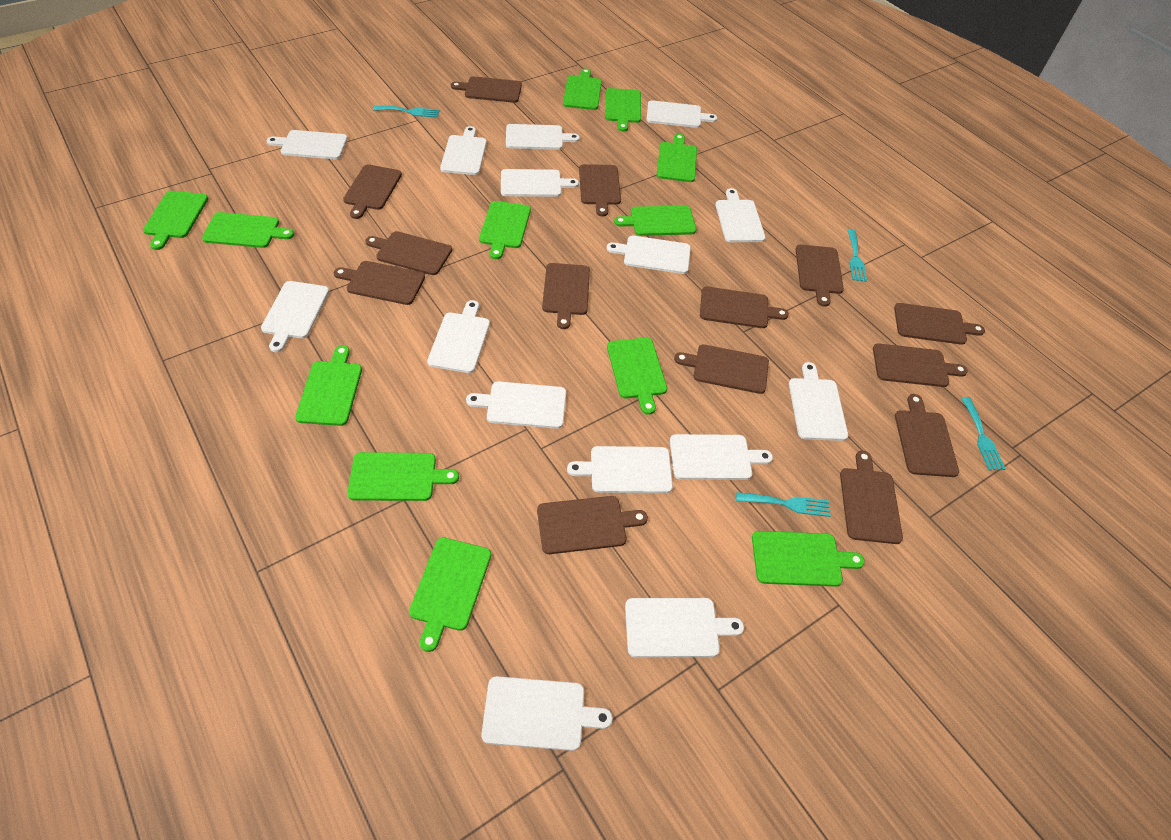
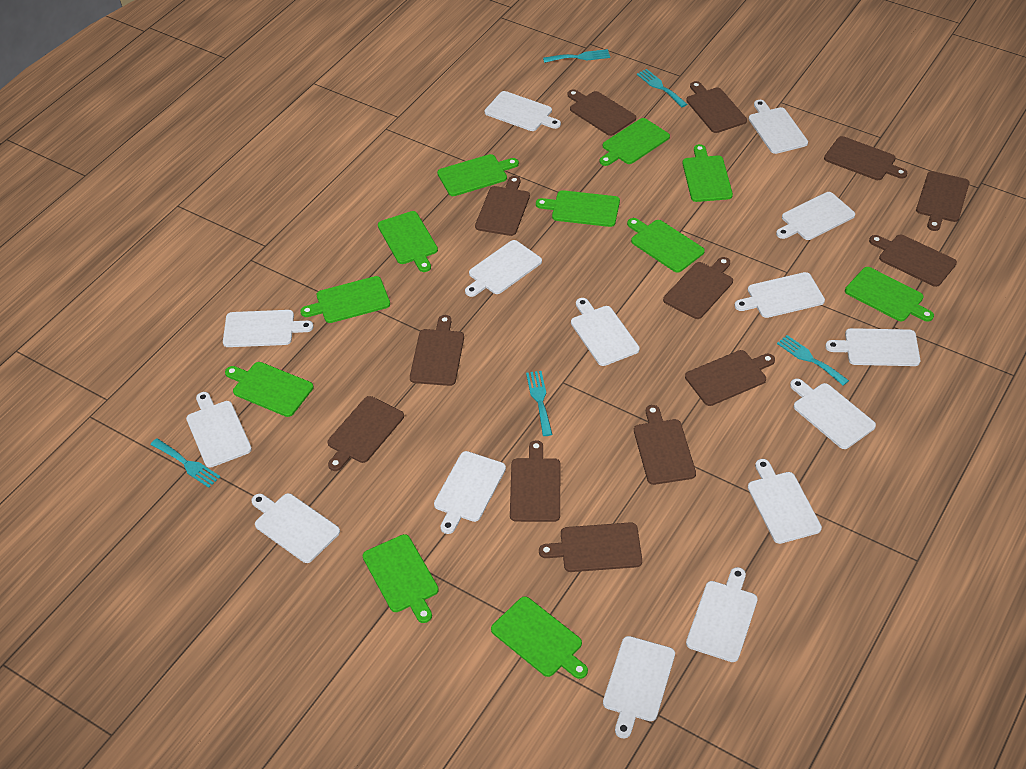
brown cutting board: 14 -> 13
green cutting board: 12 -> 11
turquoise fork: 4 -> 5

